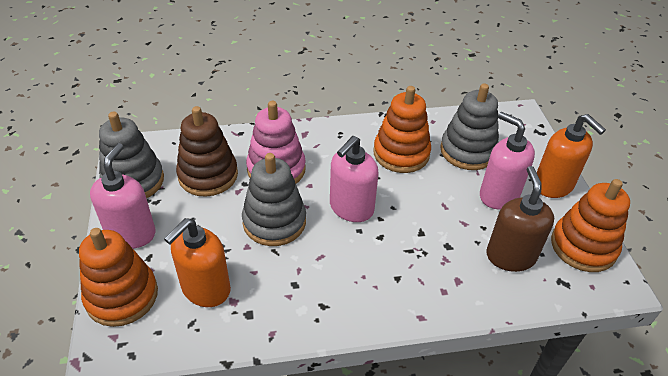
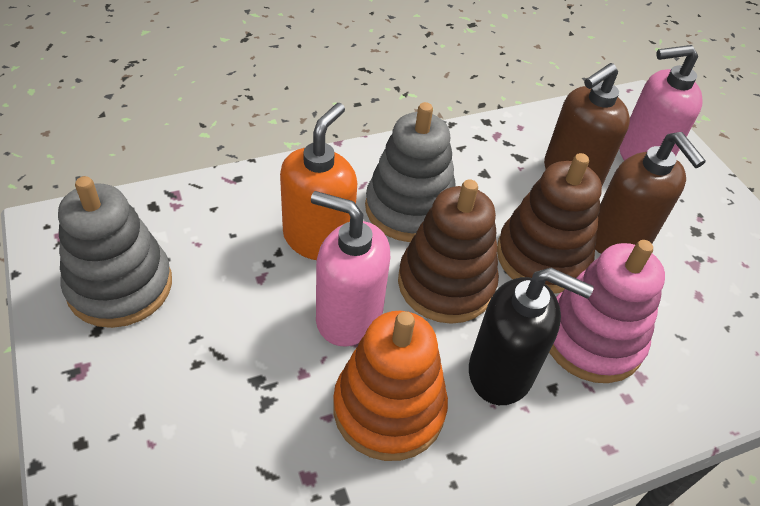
black soap dispenser: 0 -> 1
brown soap dispenser: 1 -> 2
brown stacking toy: 1 -> 2
grey stacking toy: 3 -> 2
orange soap dispenser: 2 -> 1
orange stacking toy: 3 -> 1
pink soap dispenser: 3 -> 2

